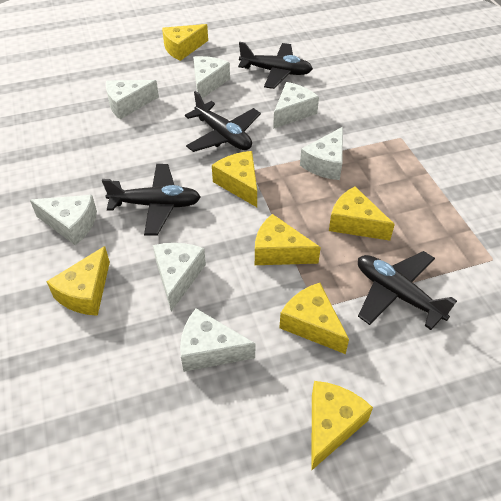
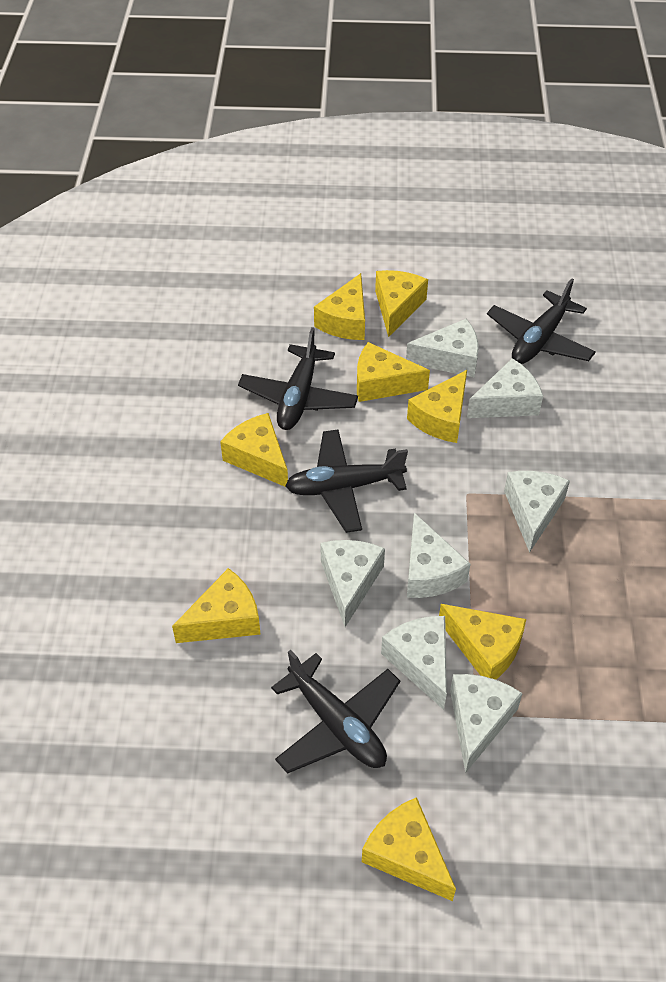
yellow cheese: 7 -> 8

